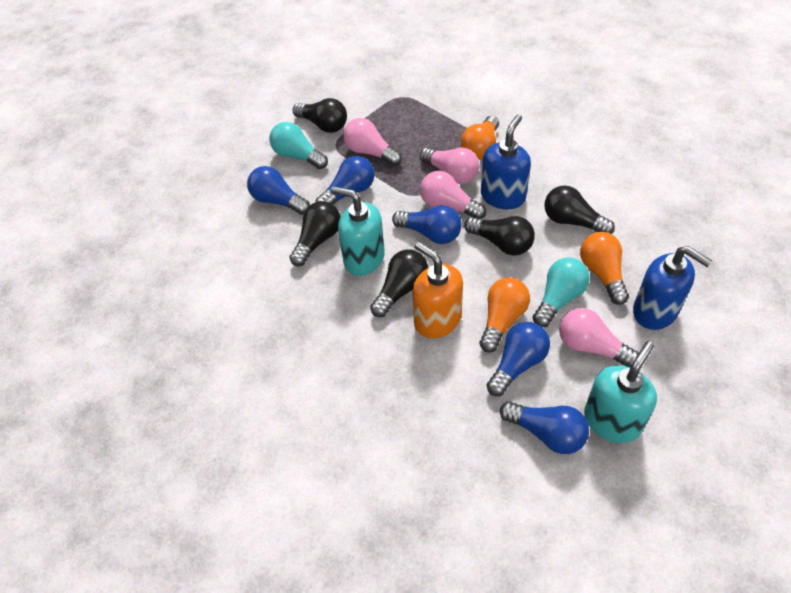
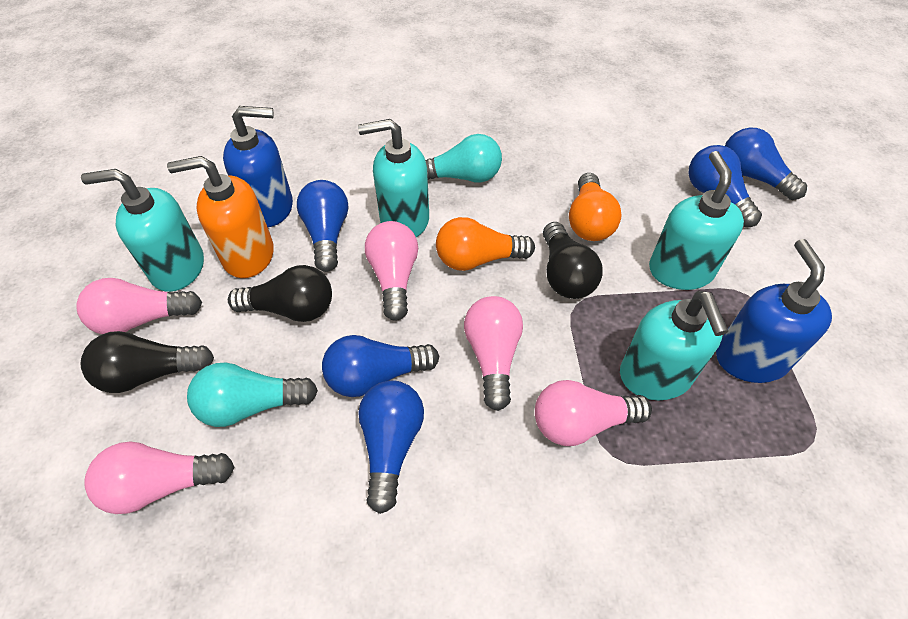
black light bulb: 5 -> 3
orange light bulb: 3 -> 2
pink light bulb: 4 -> 5
turquoise soap dispenser: 2 -> 4

